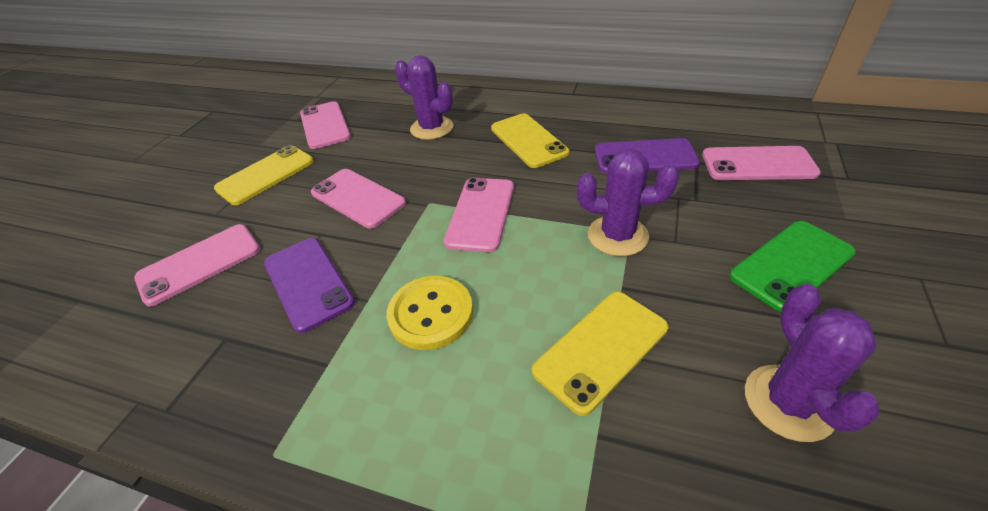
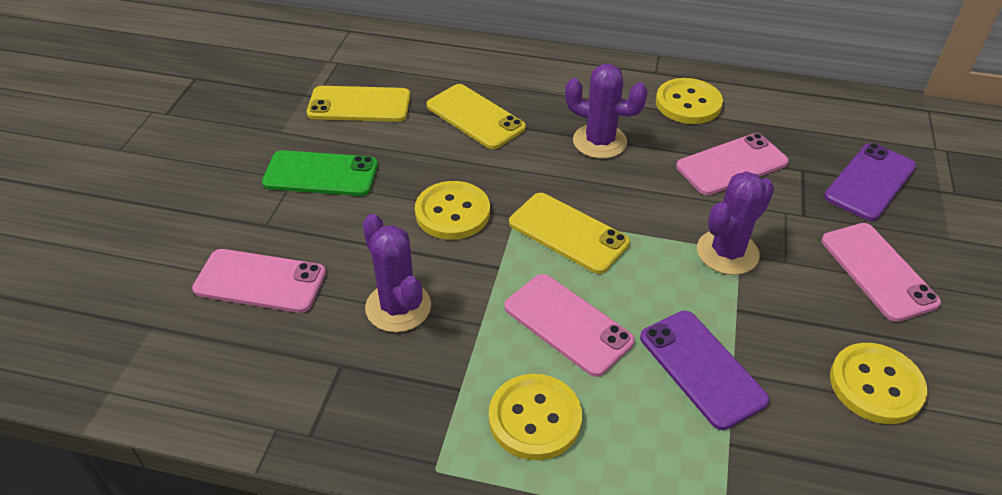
pink phone: 5 -> 4
yellow button: 1 -> 4

